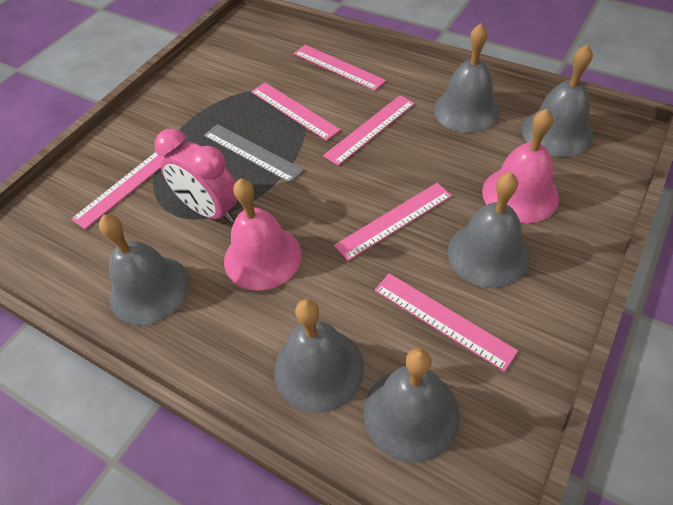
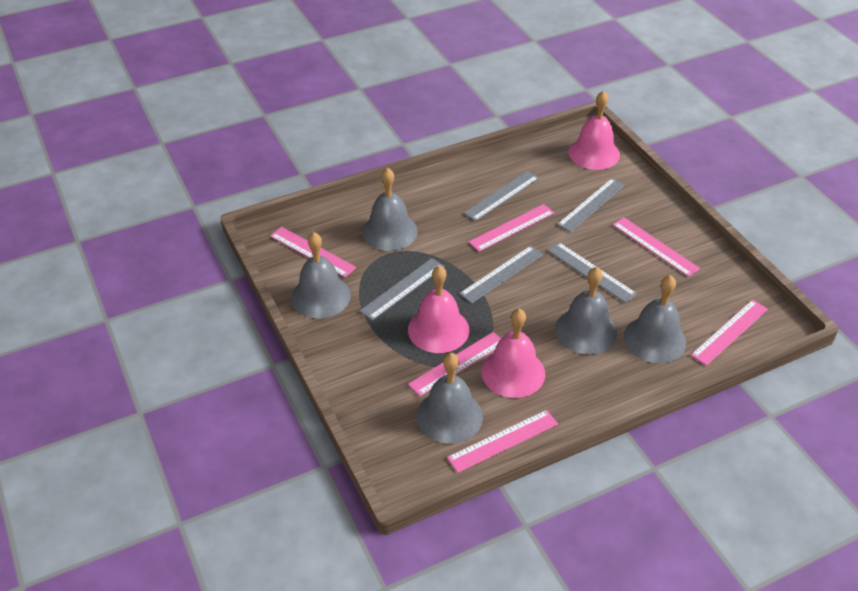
grey bell: 6 -> 5
grey ruler: 1 -> 5
pink bell: 2 -> 3
pink clock: 1 -> 0

